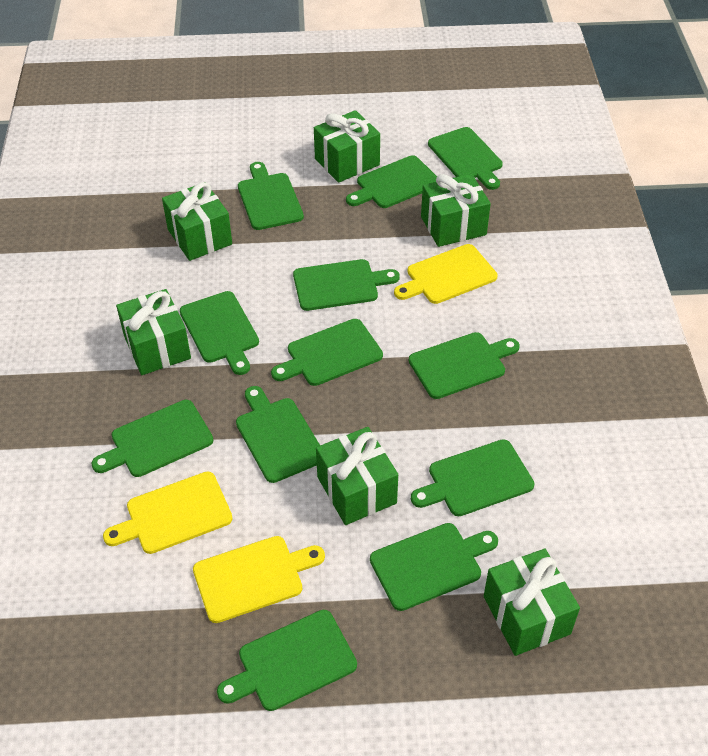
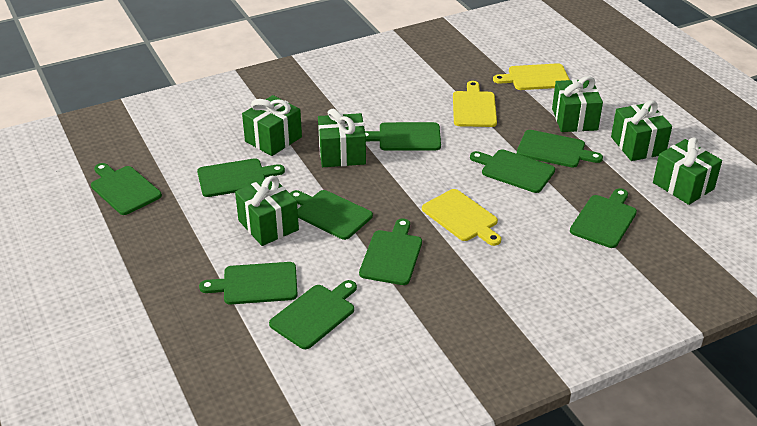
green cutting board: 12 -> 10

